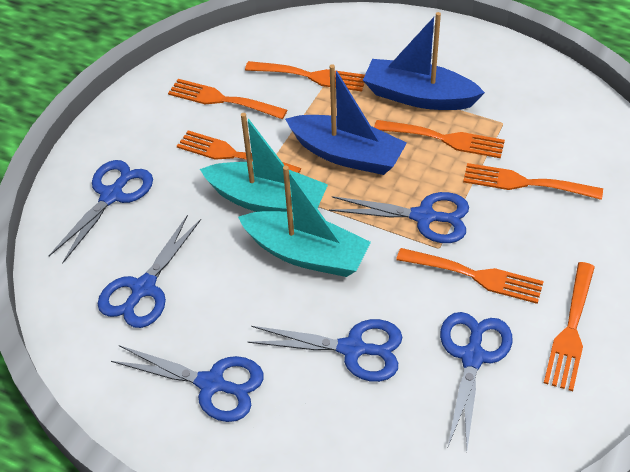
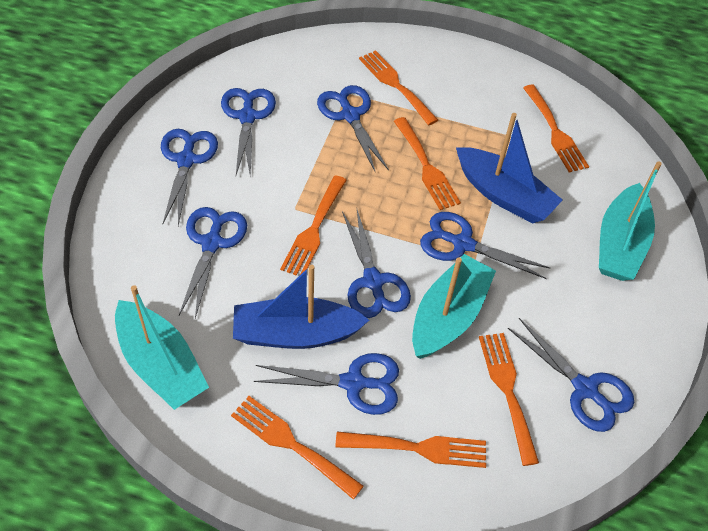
blue scissors: 6 -> 8
turquoise boat: 2 -> 3

